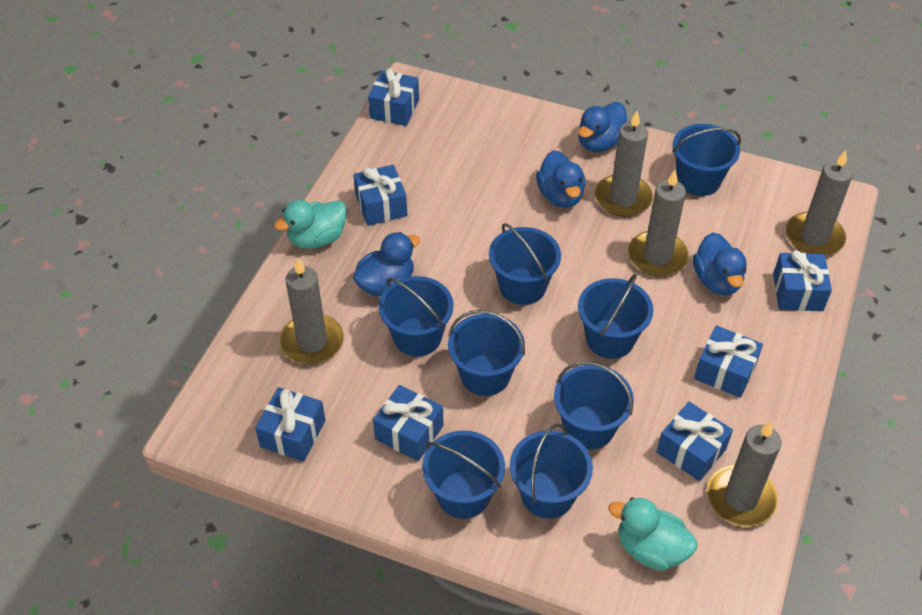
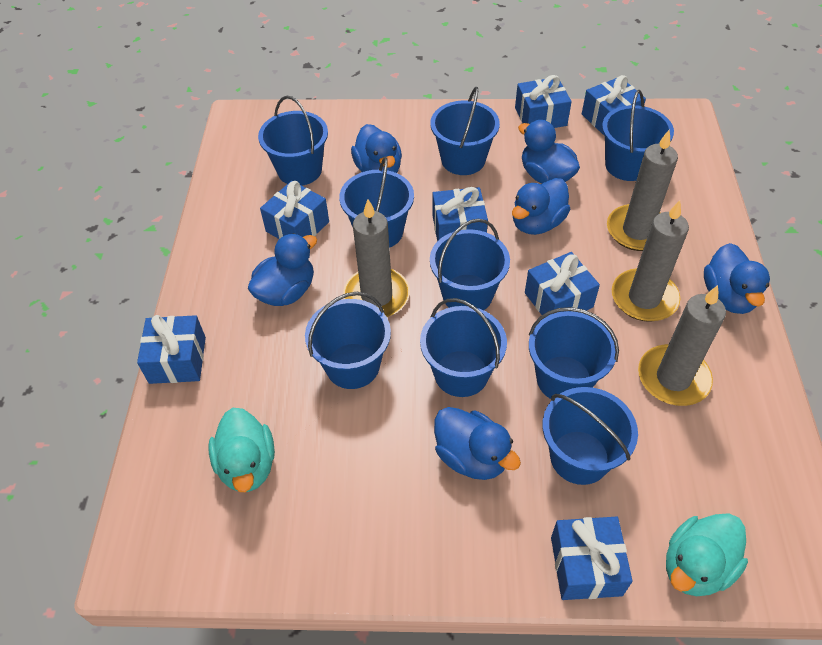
blue bucket: 8 -> 9
blue duck: 4 -> 6
grey candle: 5 -> 4

